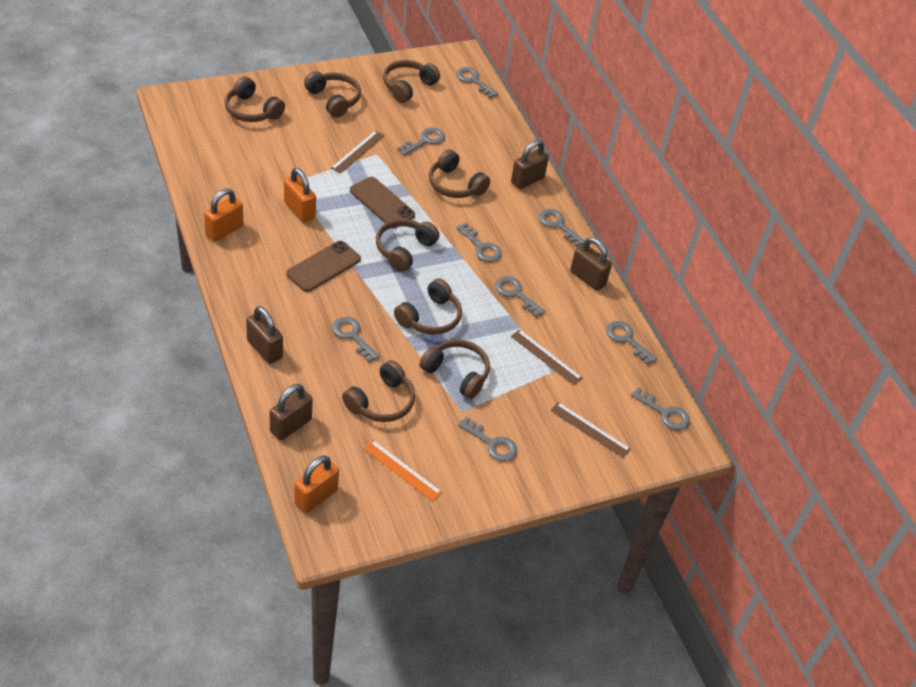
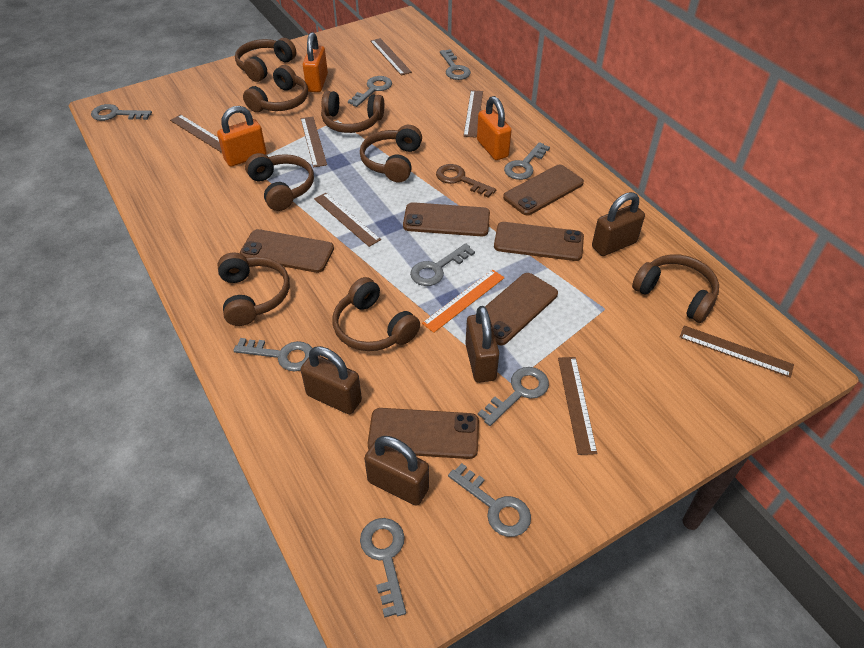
brown key: 0 -> 1
brown phone: 2 -> 6
brown ruler: 3 -> 7

